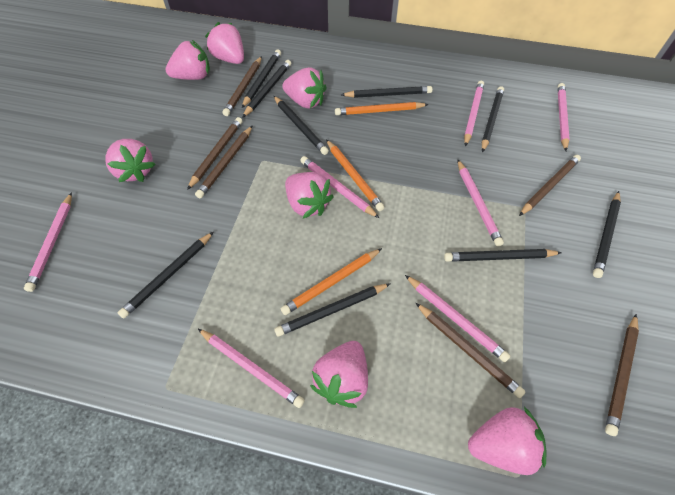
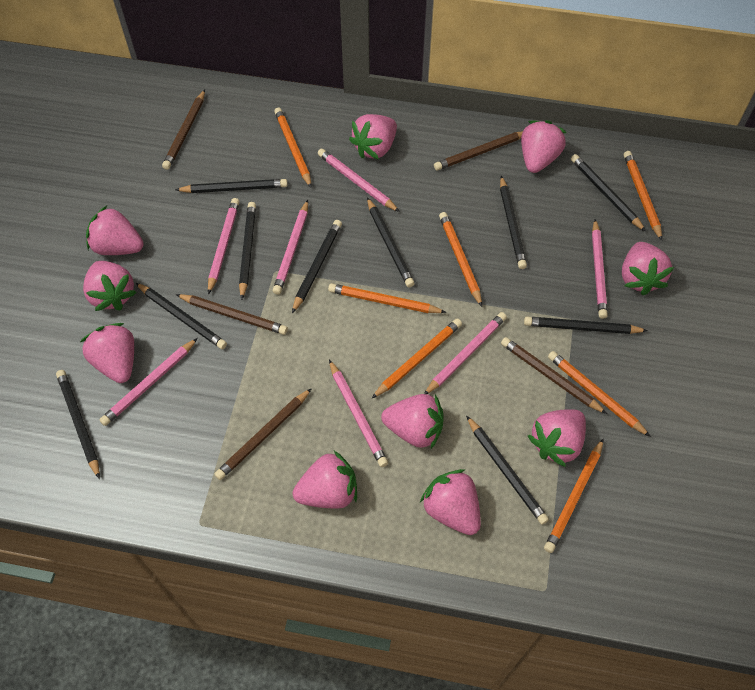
black pencil: 9 -> 10
brown pencil: 6 -> 5
orange pencil: 3 -> 7
pink strawberry: 7 -> 10

